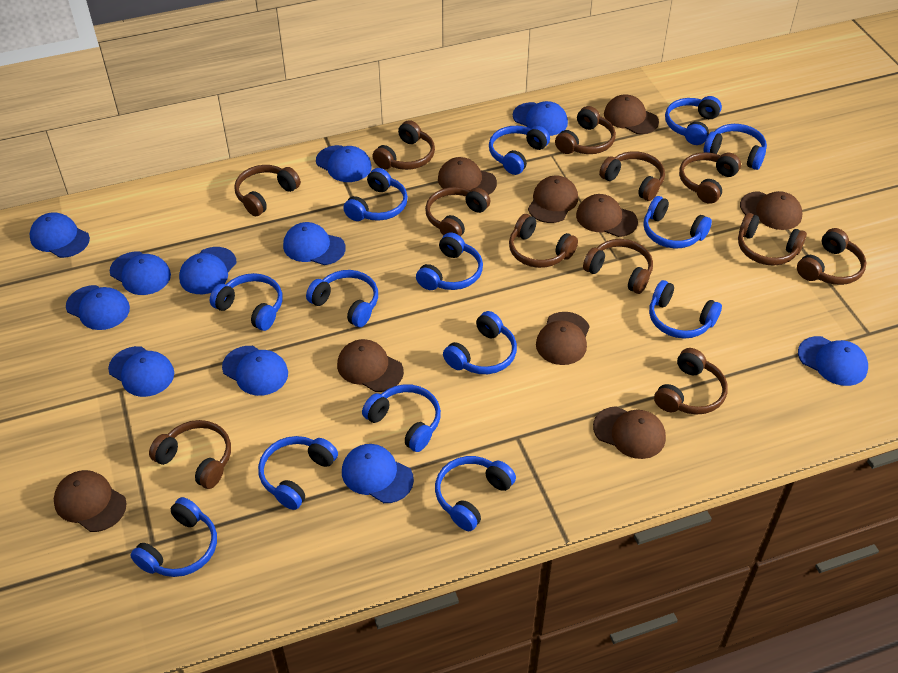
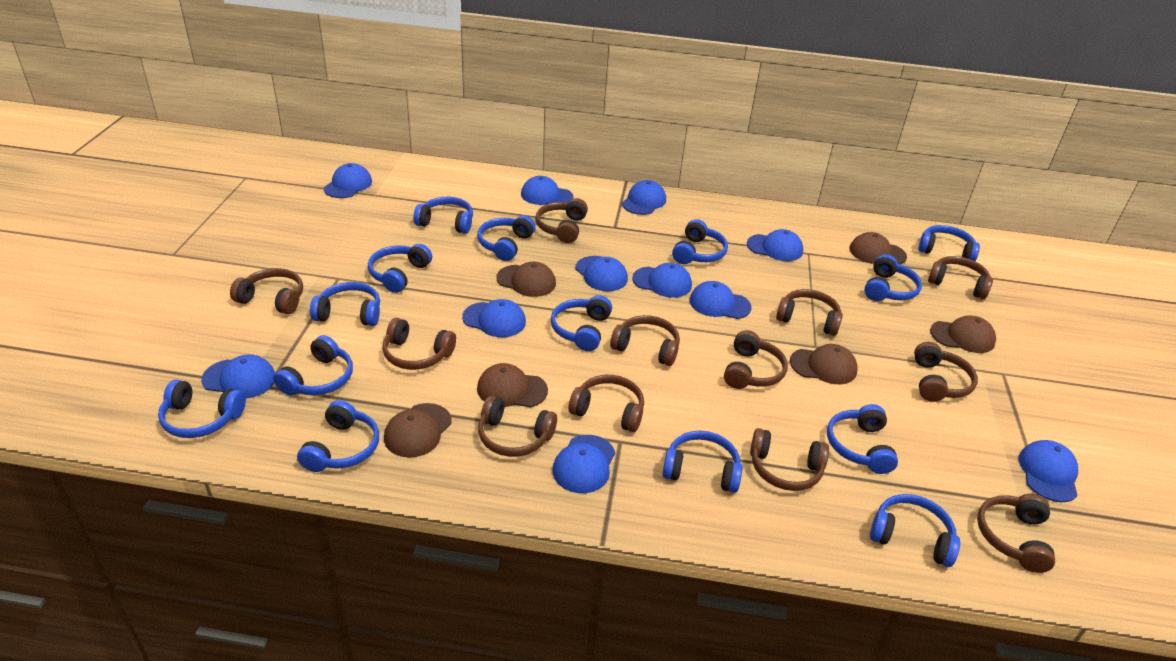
brown cap: 9 -> 6

